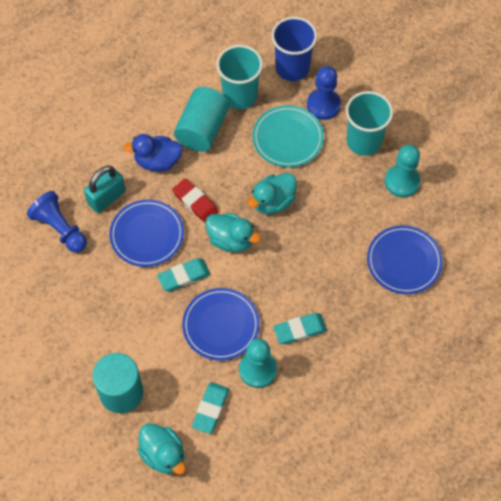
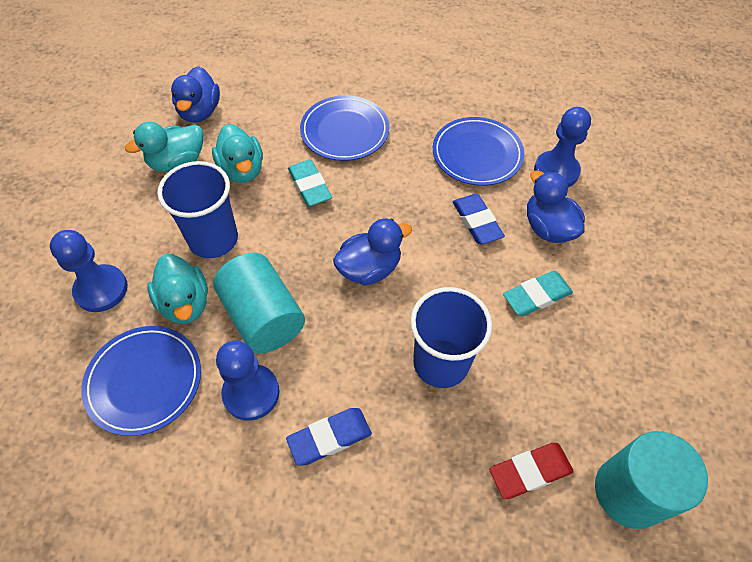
blue cup: 1 -> 2
blue duck: 1 -> 3
blue eraser: 0 -> 2
blue pawn: 2 -> 3
turquoise cup: 2 -> 0
turquoise eraser: 3 -> 2
turquoise padlock: 1 -> 0
turquoise pawn: 2 -> 0
turquoise plate: 1 -> 0

